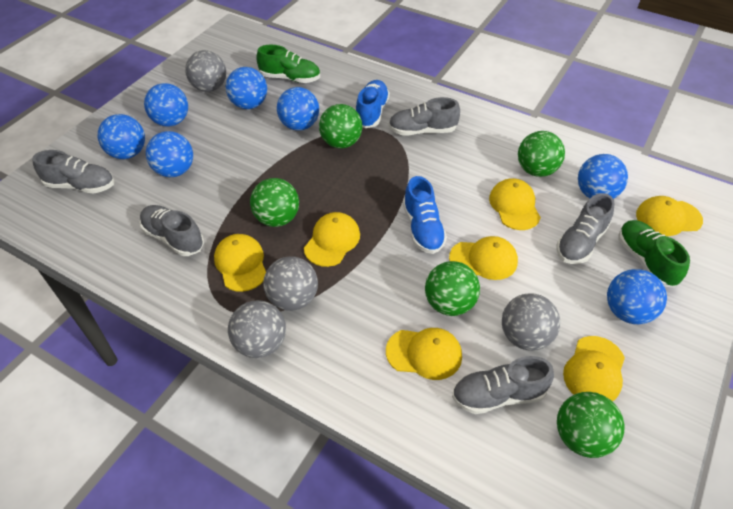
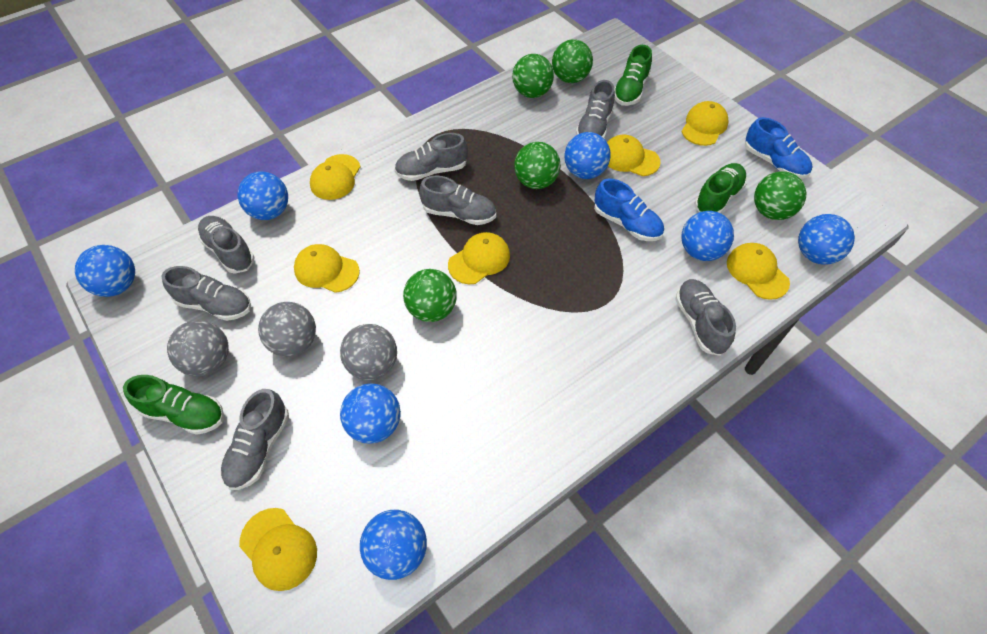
green shoe: 2 -> 3
grey ball: 4 -> 3
grey shoe: 5 -> 7

